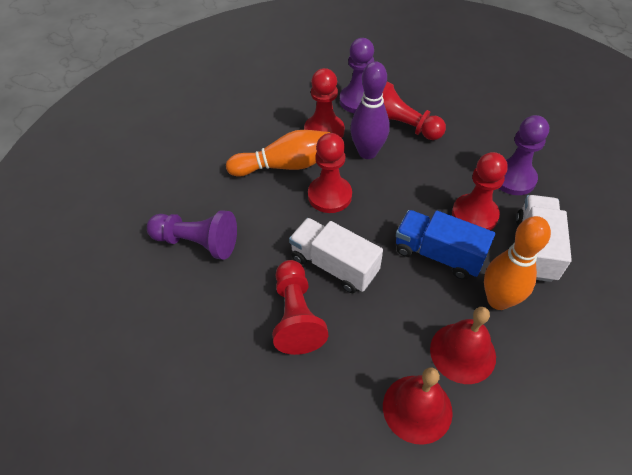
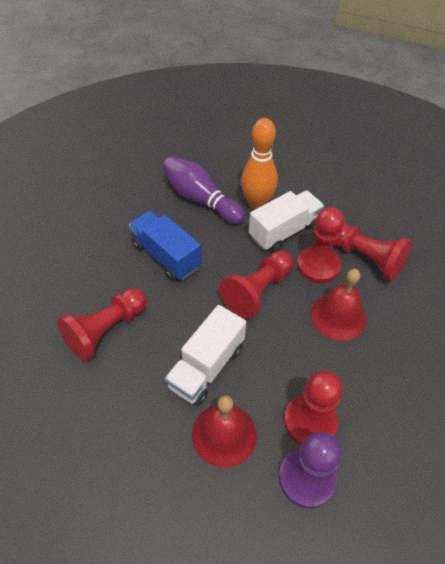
orange bowling pin: 2 -> 1
purple pawn: 3 -> 1

